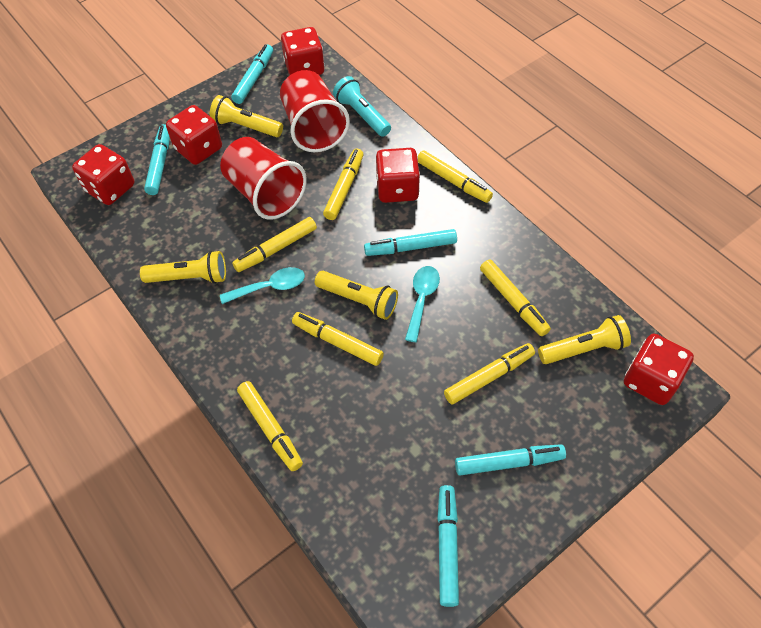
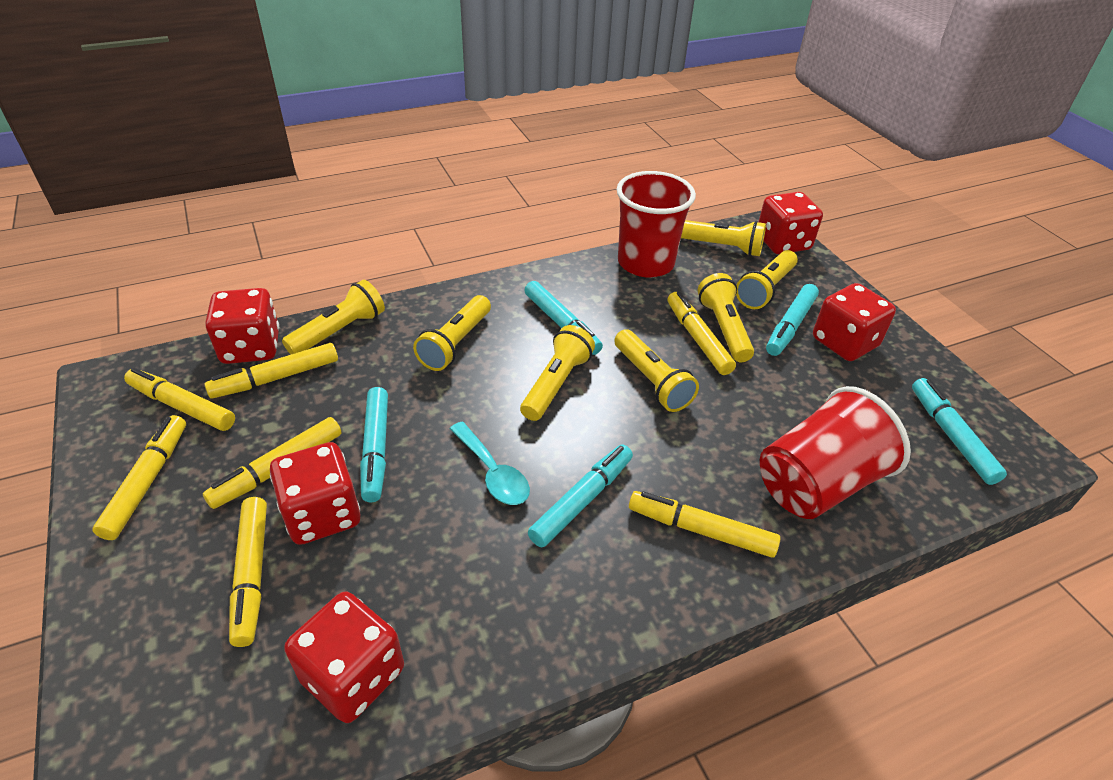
turquoise flashlight: 1 -> 0
turquoise spoon: 2 -> 1
yellow flashlight: 4 -> 7

